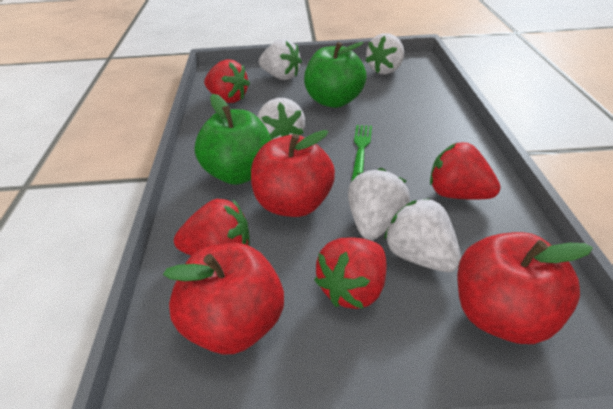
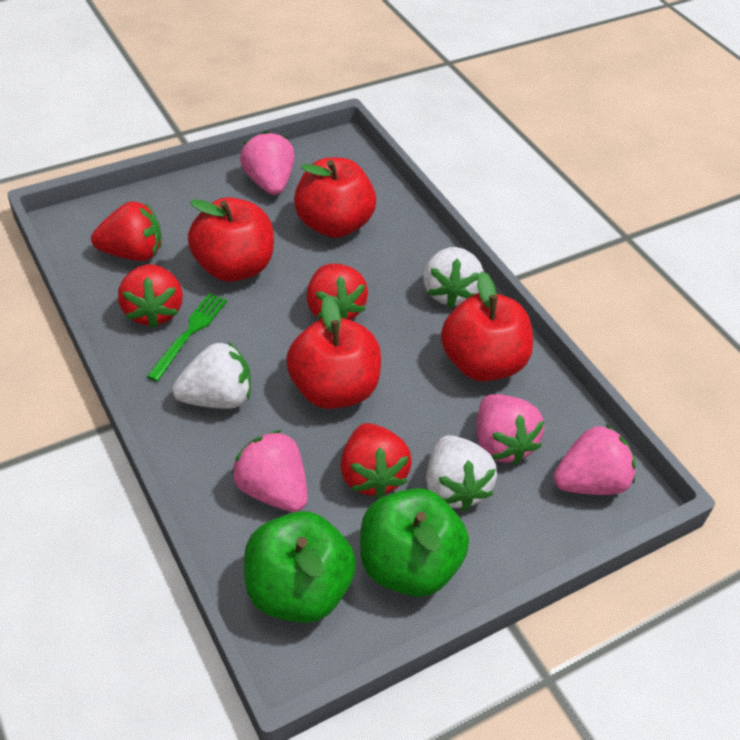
pink strawberry: 0 -> 4
red apple: 3 -> 4
white strawberry: 5 -> 3

